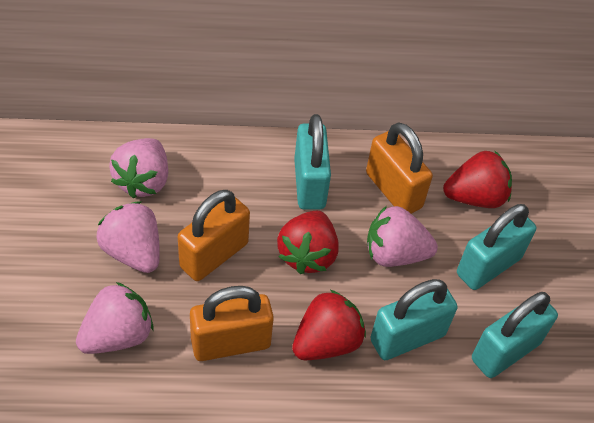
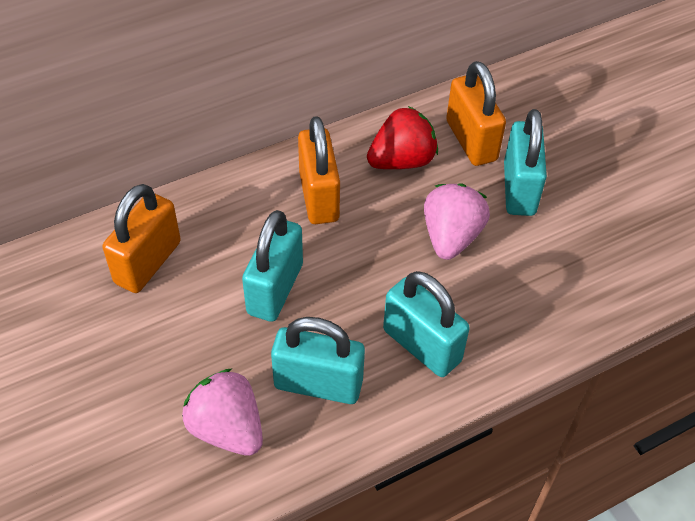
pink strawberry: 4 -> 2
red strawberry: 3 -> 1

